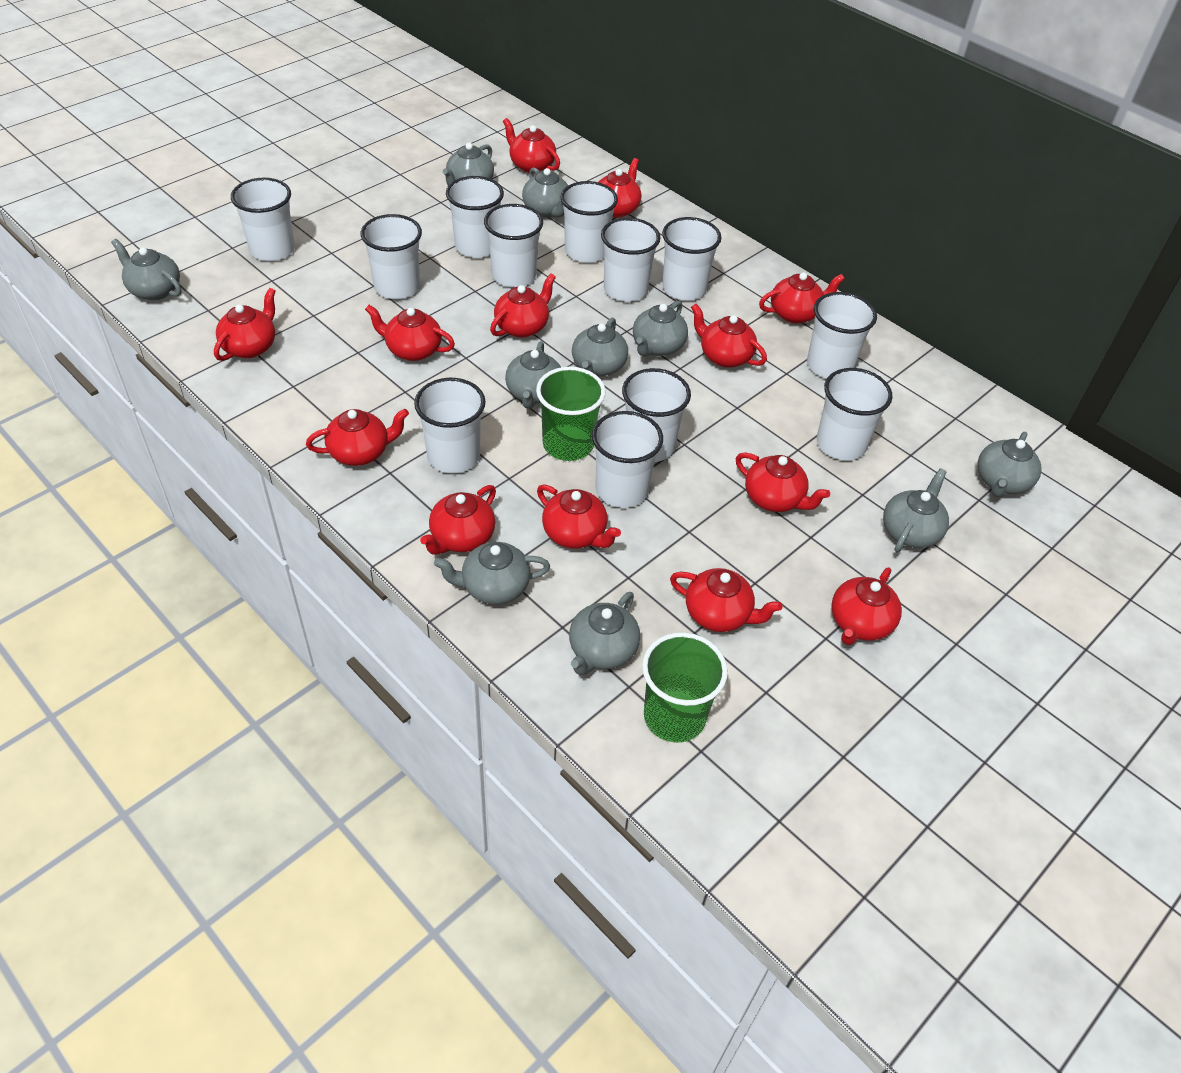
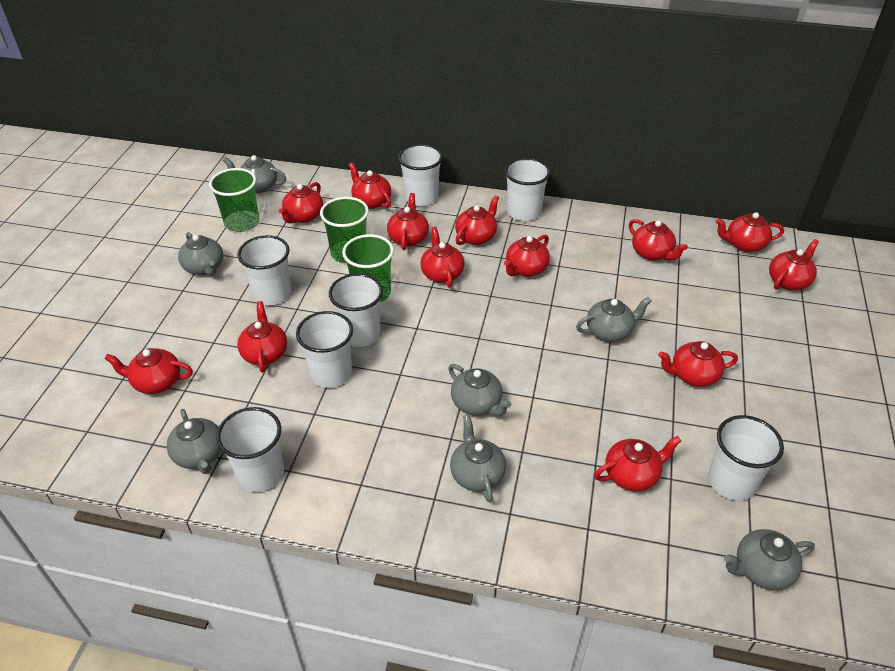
green cup: 2 -> 3
grey teapot: 10 -> 7
white cup: 12 -> 7

